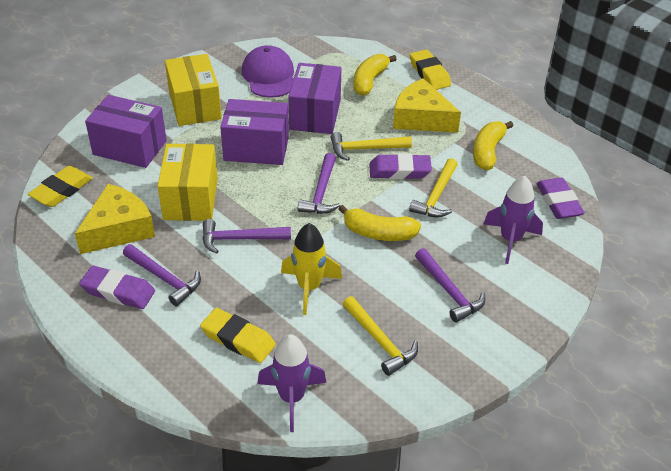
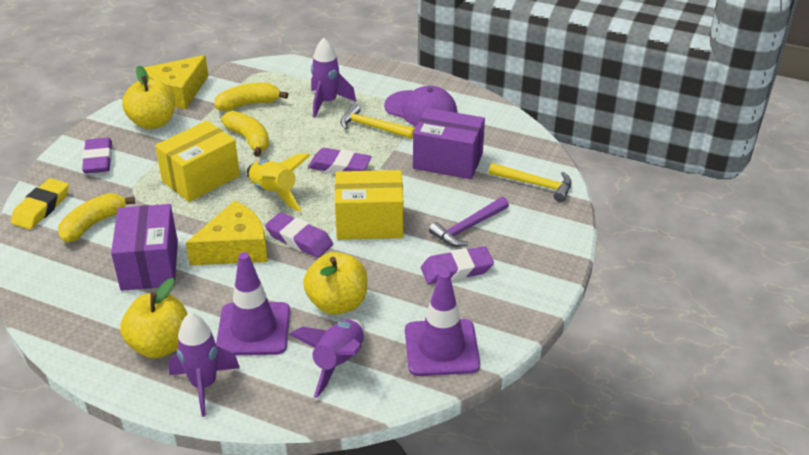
purple box: 3 -> 2
purple eraser: 3 -> 4
purple hammer: 4 -> 1
purple rocket: 2 -> 3
purple traffic cone: 0 -> 2
yellow apple: 0 -> 3
yellow eraser: 3 -> 1
yellow hammer: 3 -> 2

